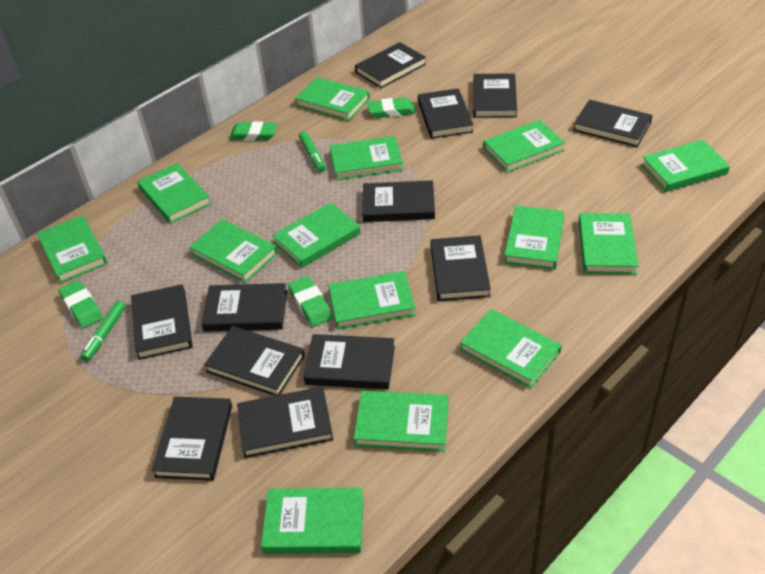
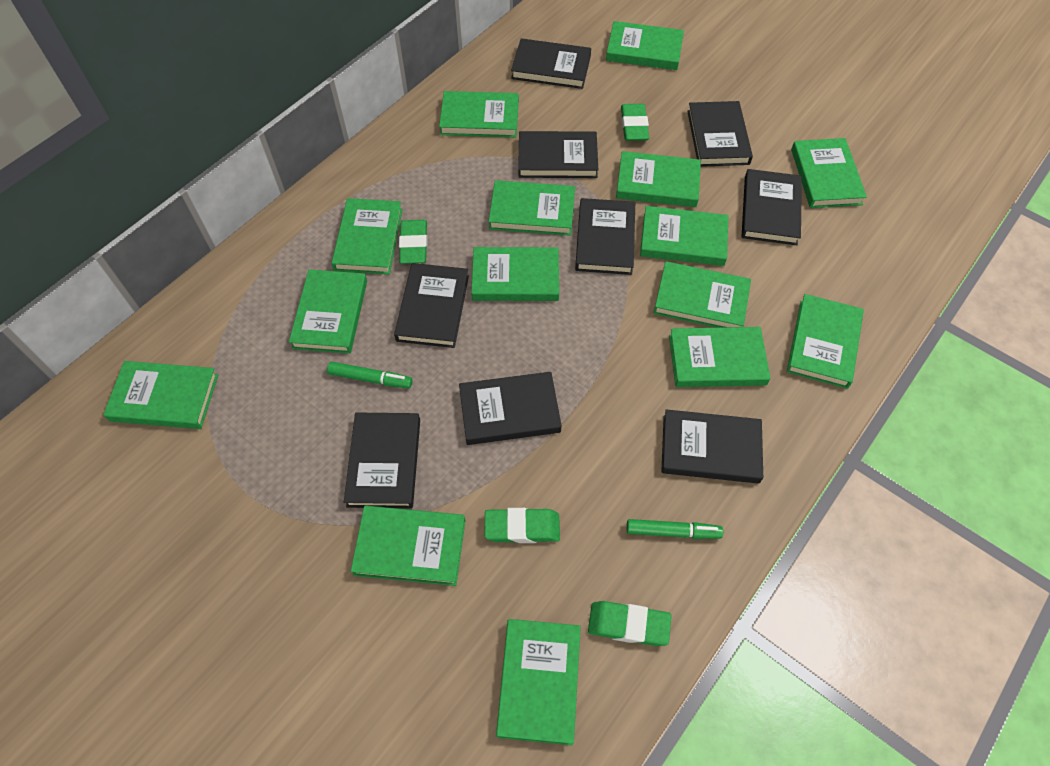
black book: 12 -> 9
green book: 14 -> 15

